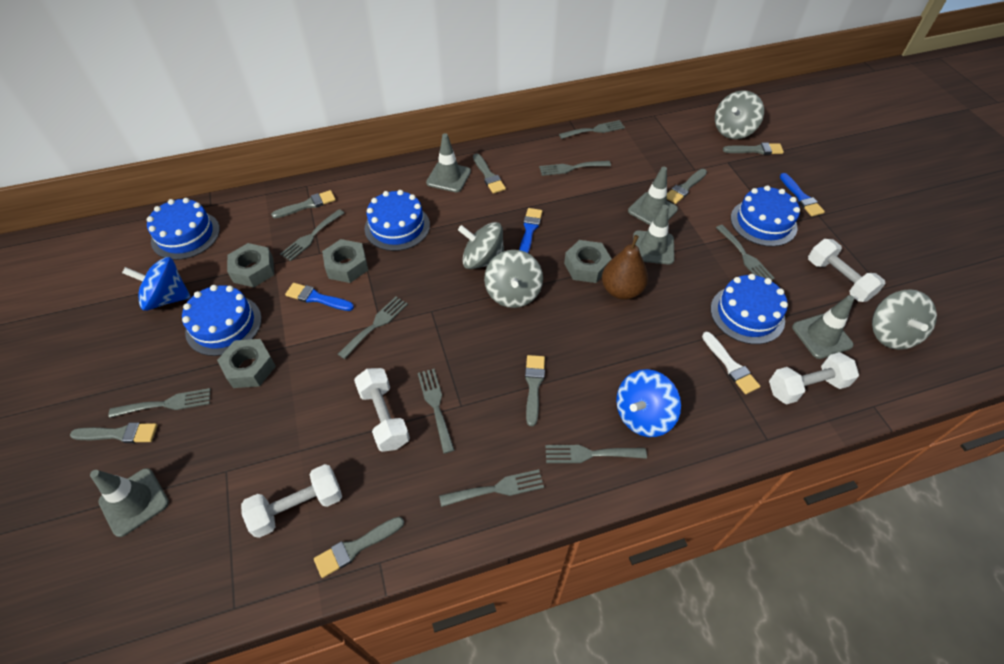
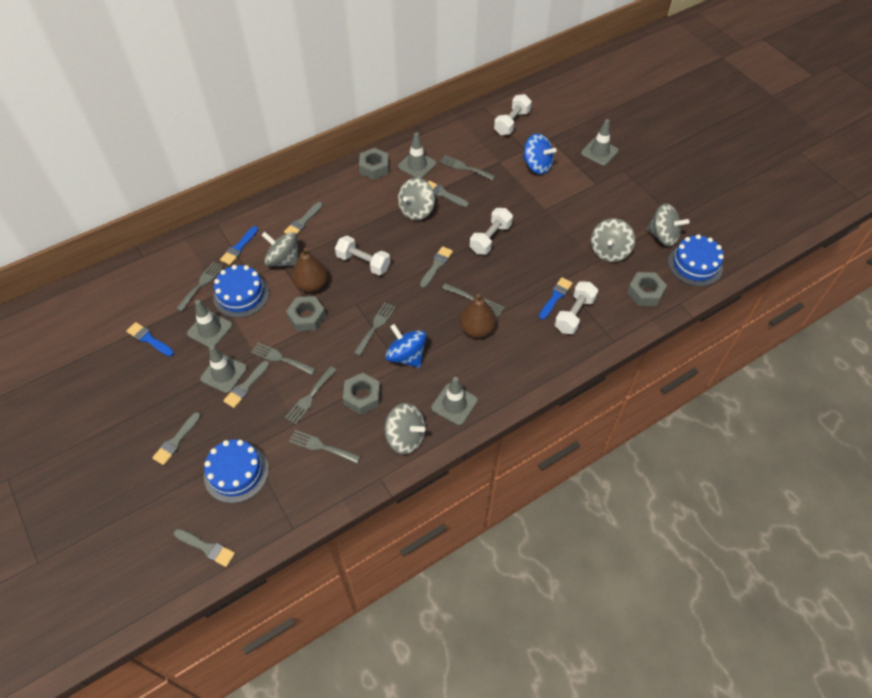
blue cake: 5 -> 3
brown pear: 1 -> 2
grey brush: 7 -> 6
grey fork: 9 -> 7
grey spinning top: 4 -> 5
white brush: 1 -> 0

